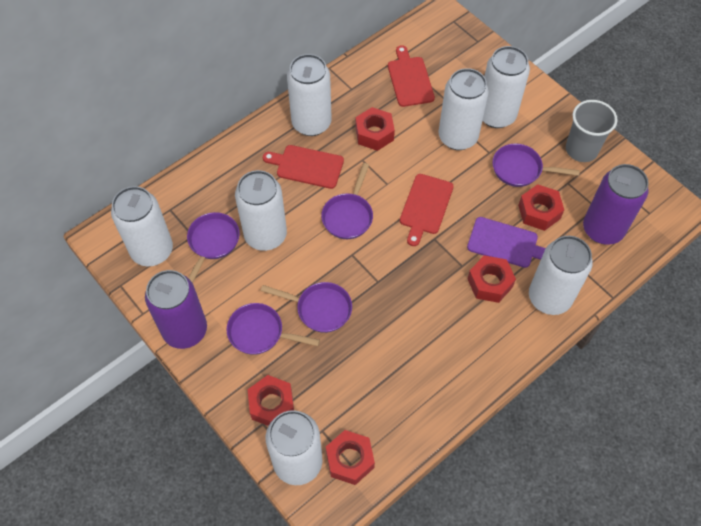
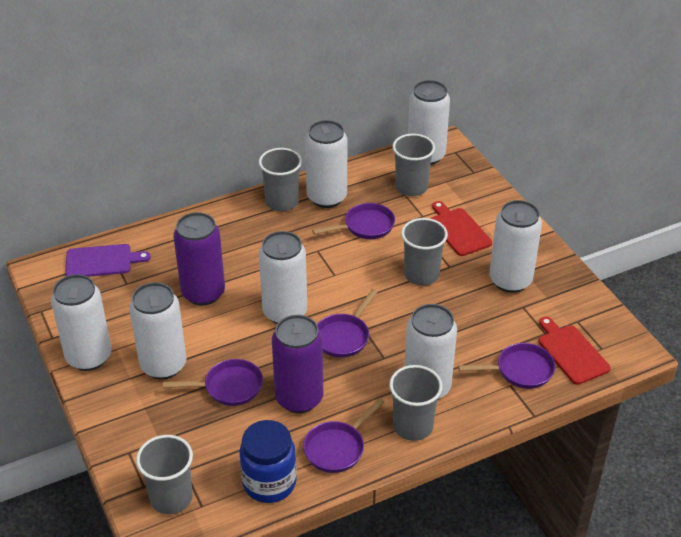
blue jar: 0 -> 1
grey cup: 1 -> 5
red cutting board: 3 -> 2
red nut: 5 -> 0

